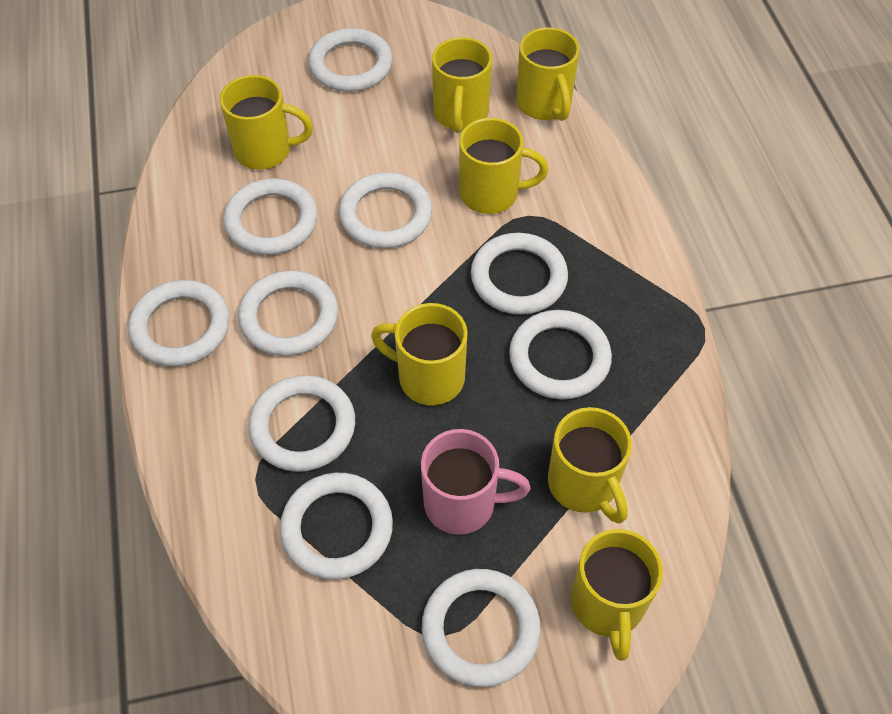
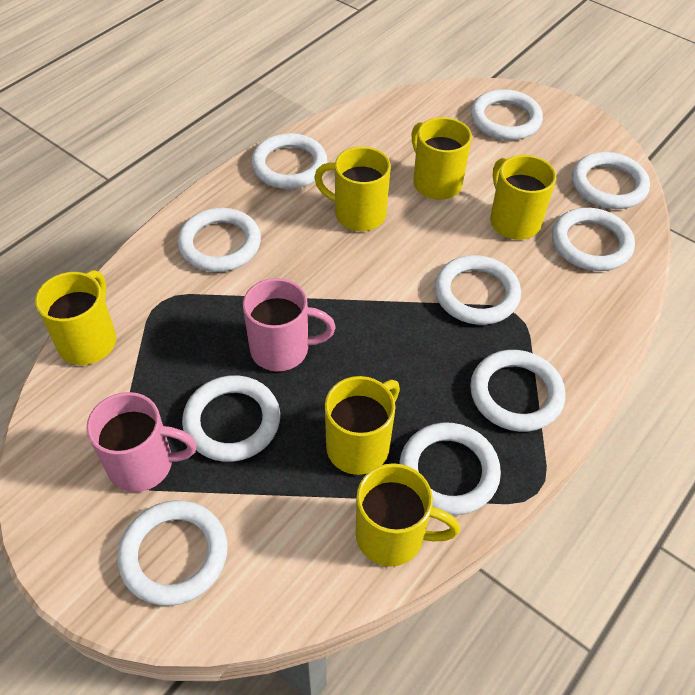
pink mug: 1 -> 2
yellow mug: 7 -> 6

